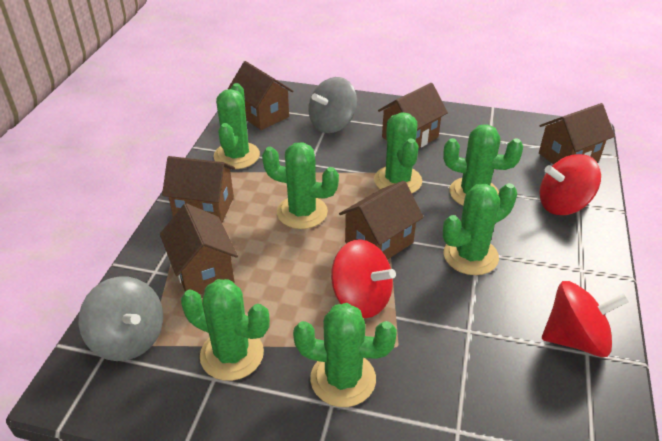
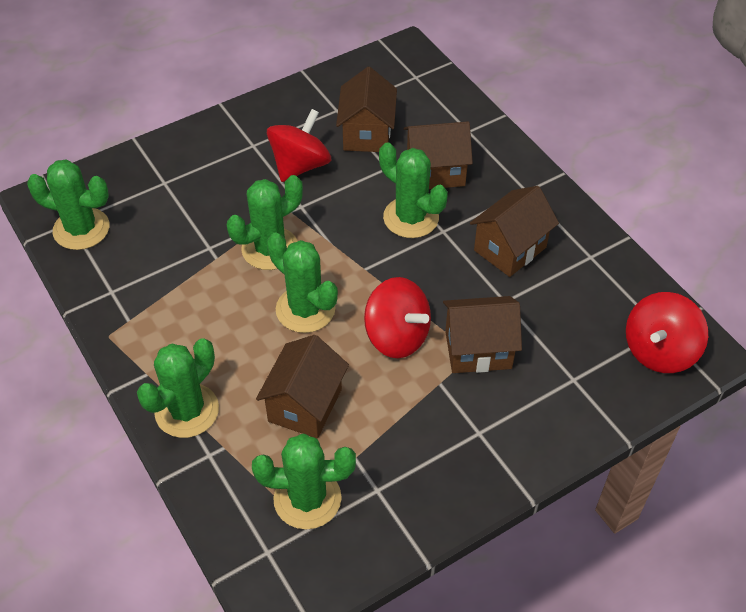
brown house: 6 -> 5
green cactus: 7 -> 6
grey spinning top: 2 -> 0

